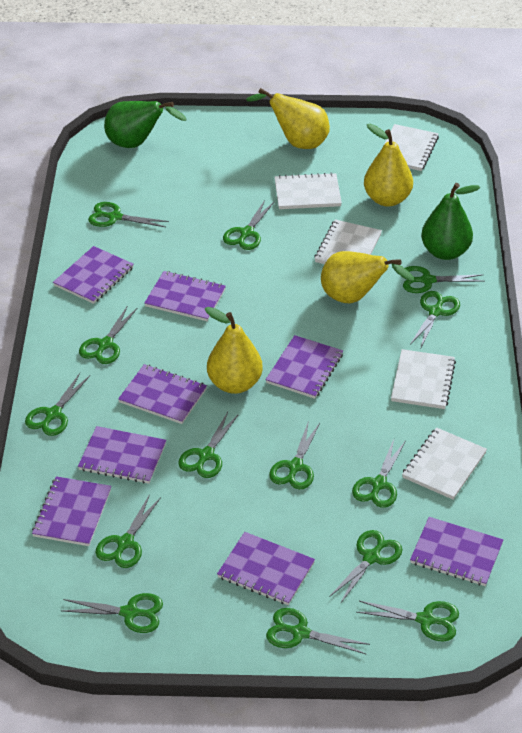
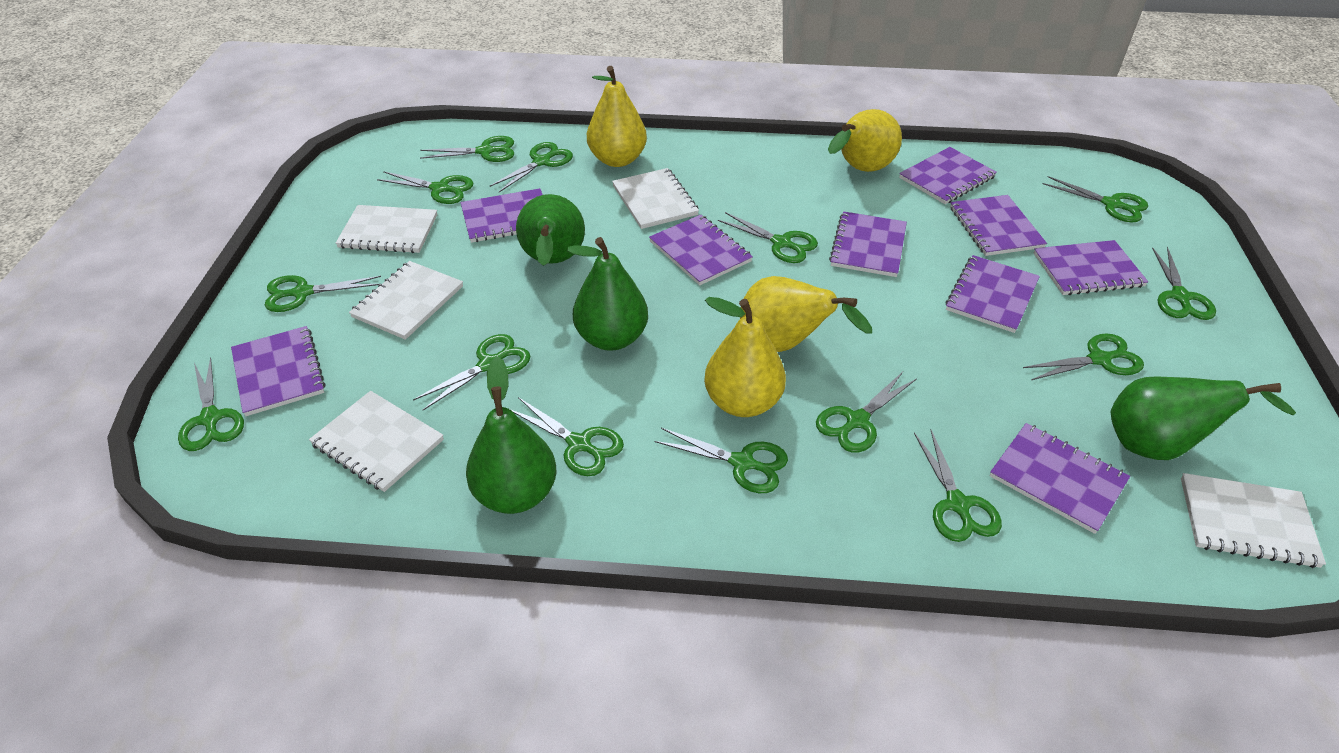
green pear: 2 -> 4
purple notebook: 8 -> 9

